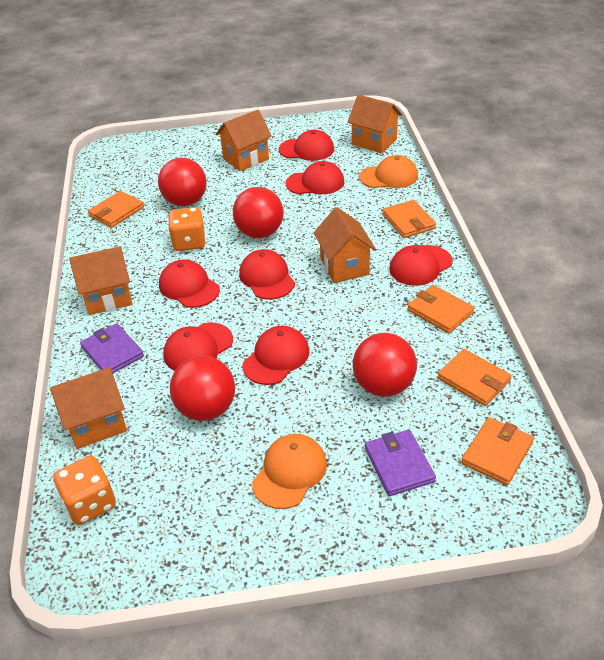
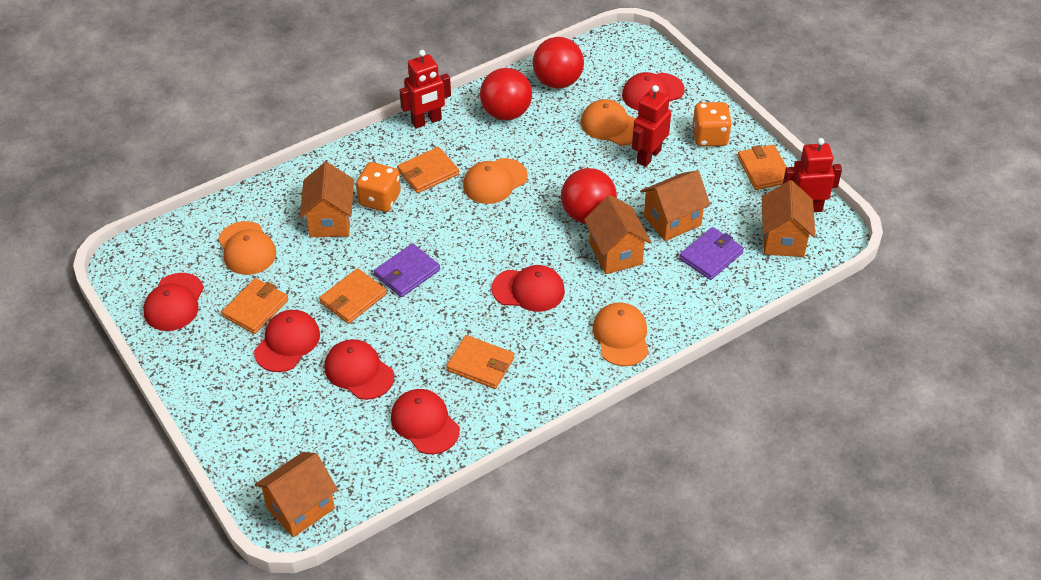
orange cap: 2 -> 4
red ball: 4 -> 3
red cap: 7 -> 6
red robot: 0 -> 3

